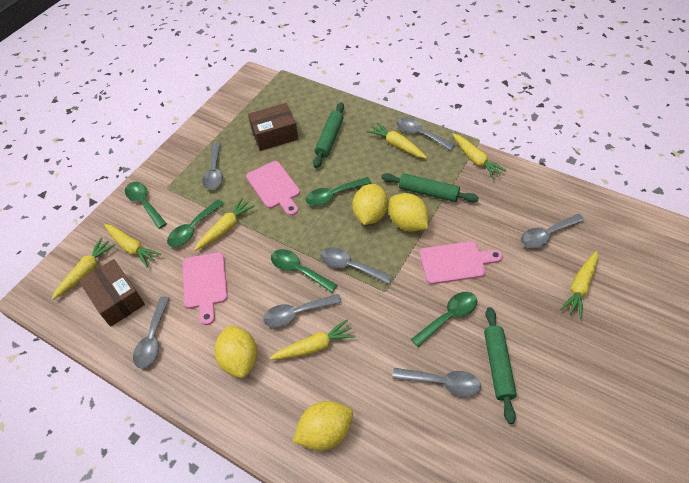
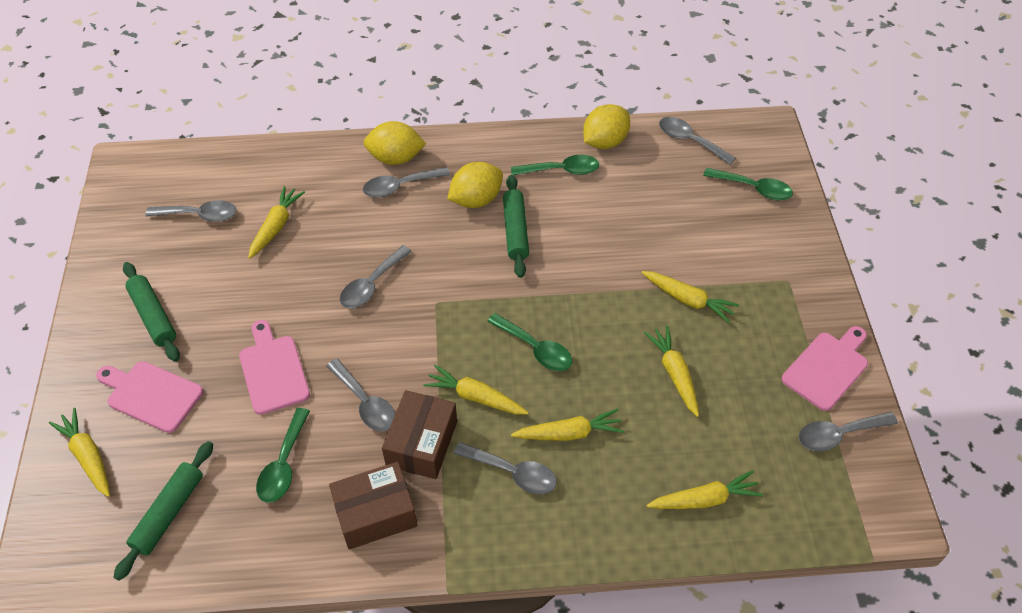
green spoon: 5 -> 4
yellow lemon: 4 -> 3

